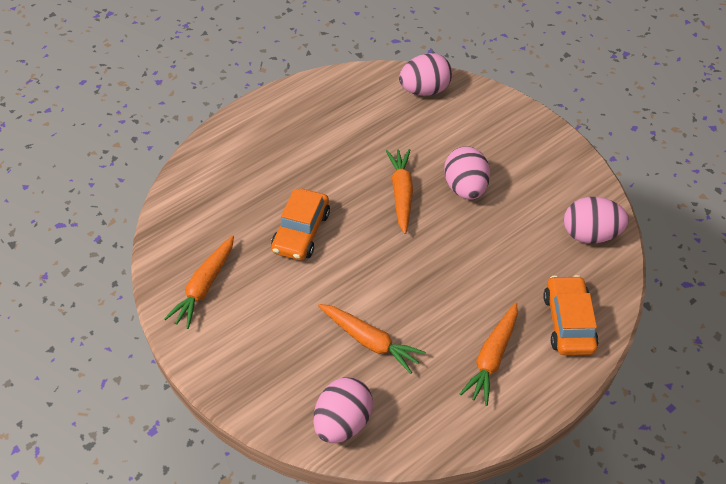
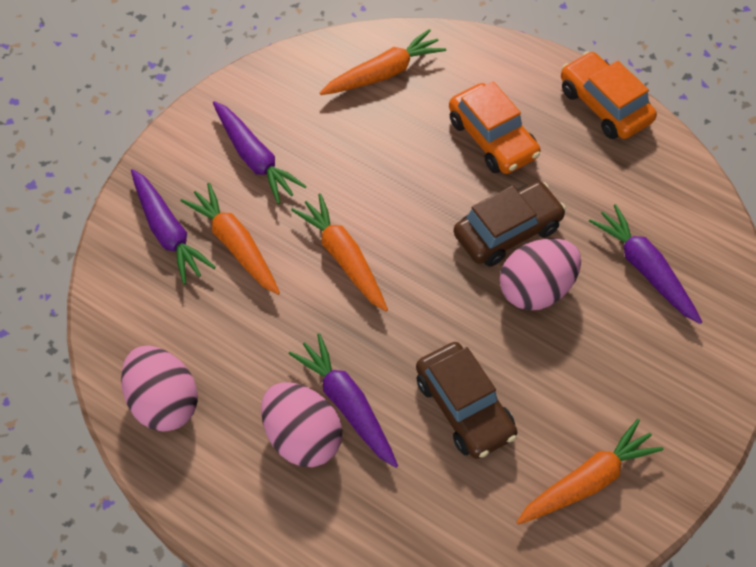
brown car: 0 -> 2
pink egg: 4 -> 3
purple carrot: 0 -> 4

